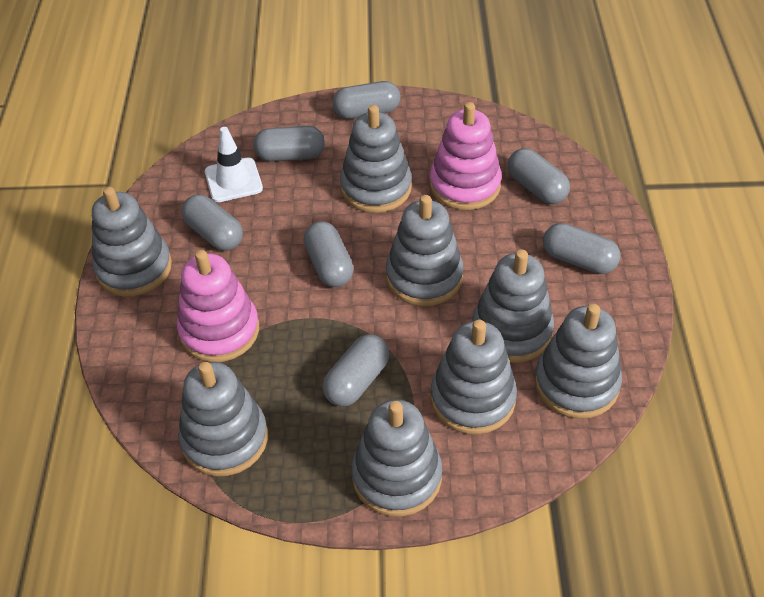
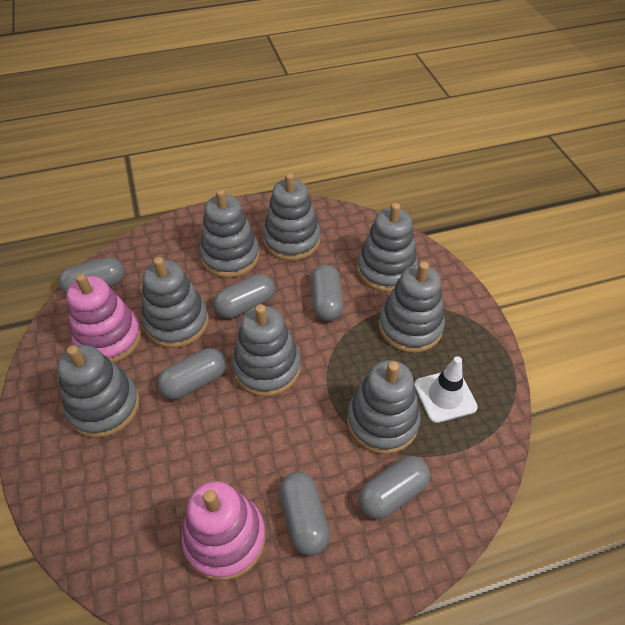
grey capsule: 7 -> 6

